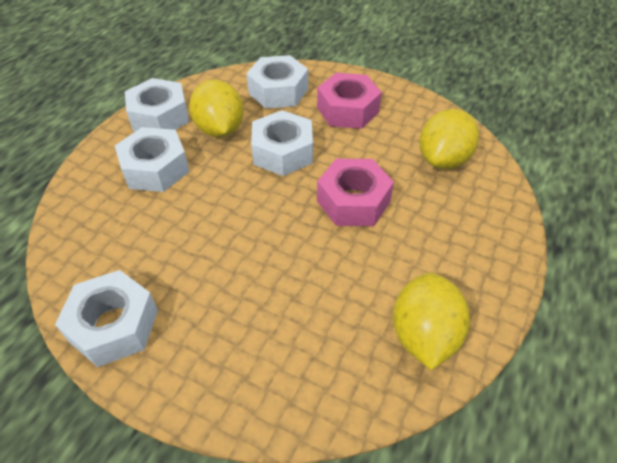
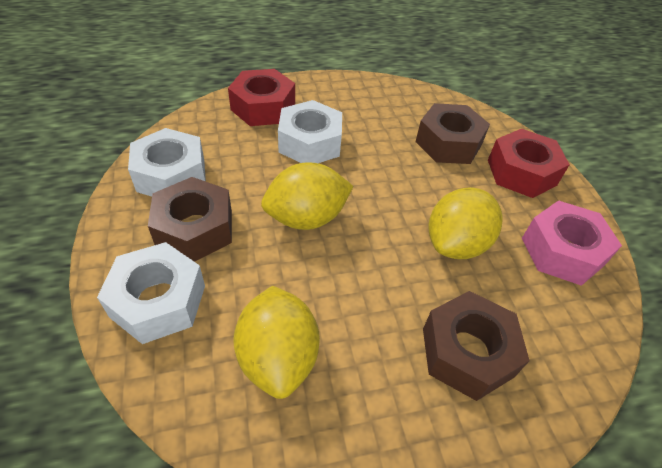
brown nut: 0 -> 3
pink nut: 2 -> 1
red nut: 0 -> 2
white nut: 5 -> 3

